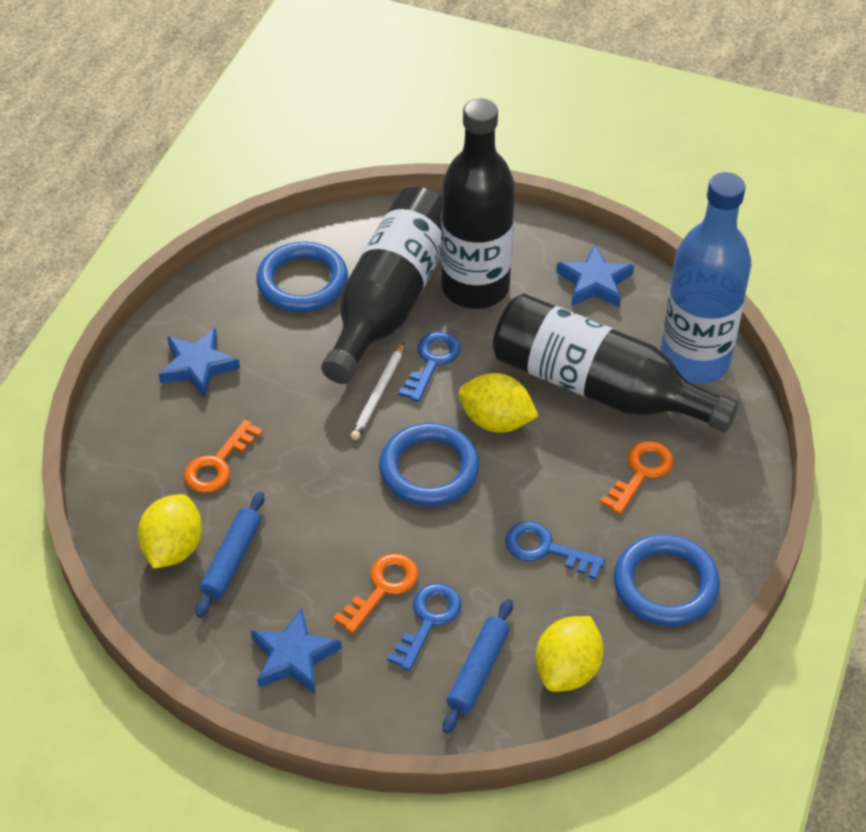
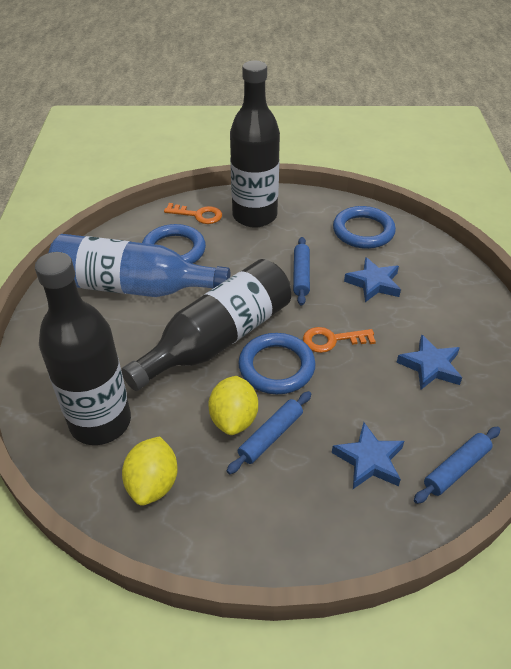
blue key: 3 -> 0
blue rolling pin: 2 -> 3
orange key: 3 -> 2
white pencil: 1 -> 0
yellow lemon: 3 -> 2

